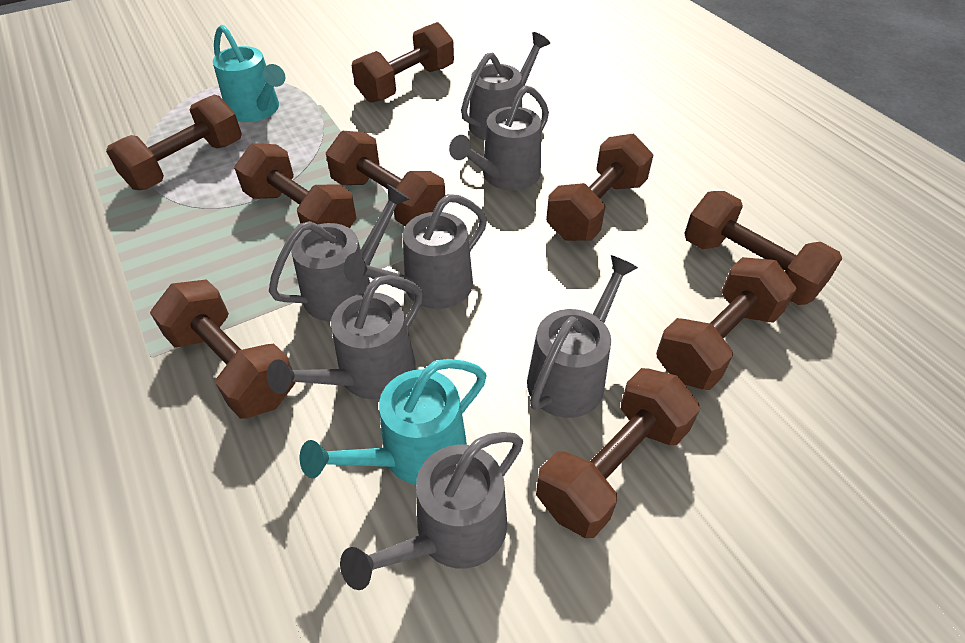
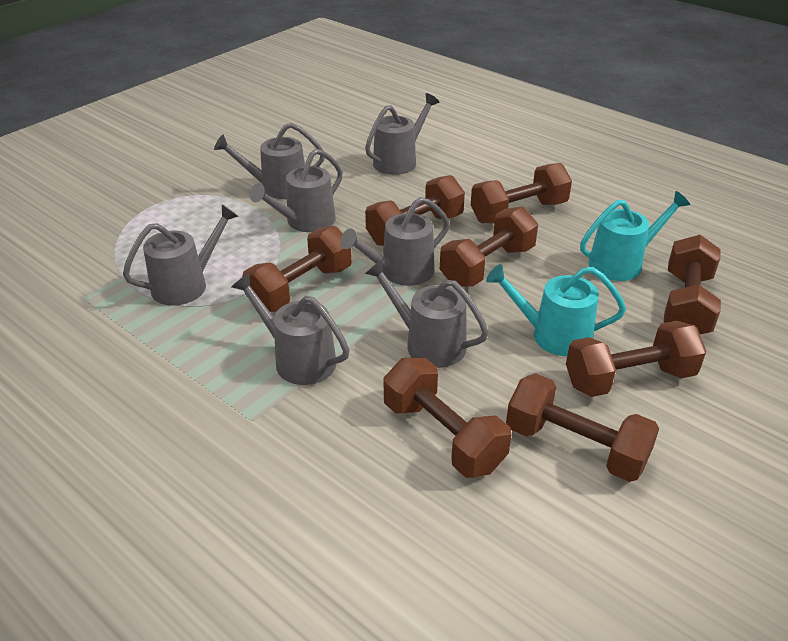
brown dumbbell: 9 -> 8

